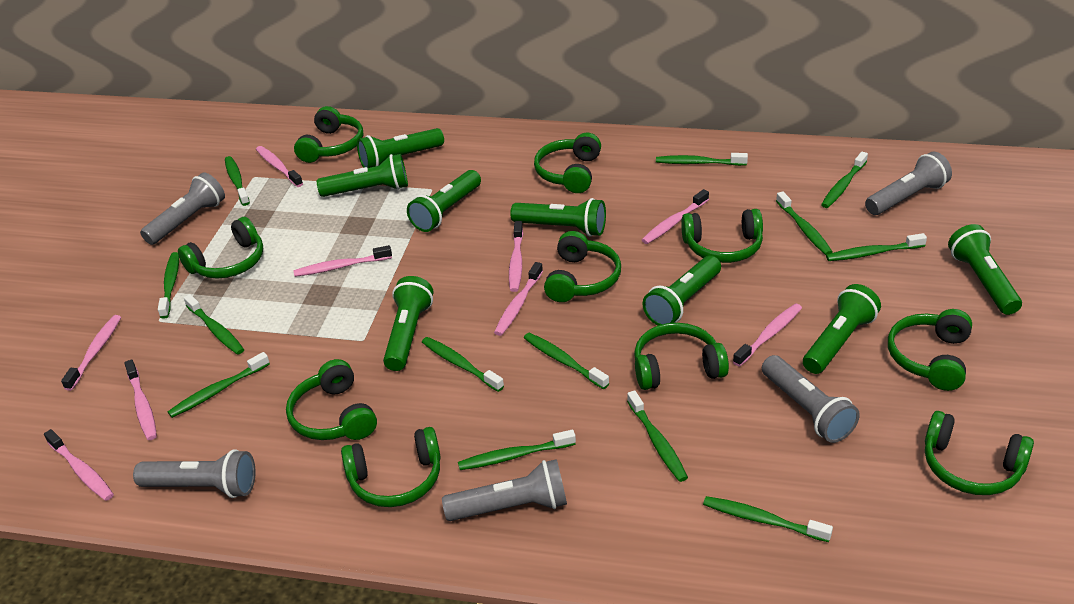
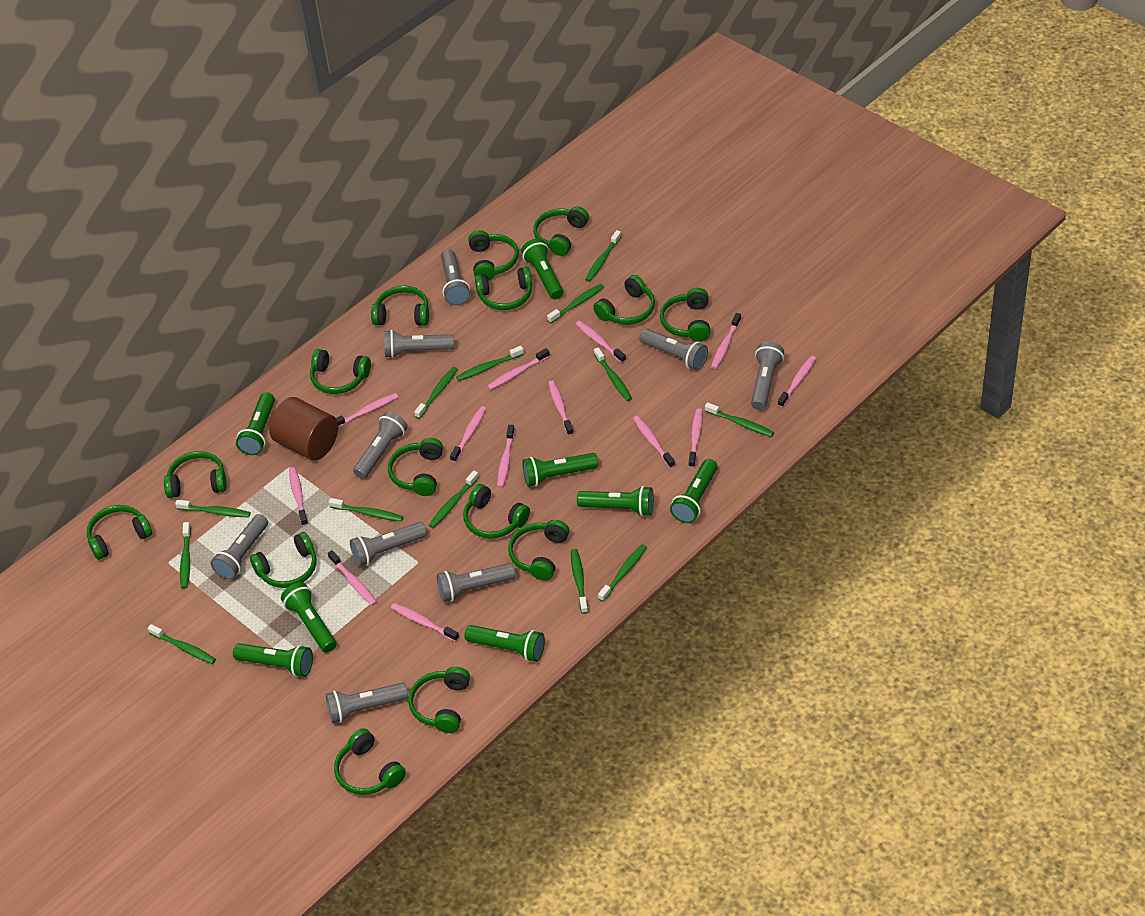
brown cylinder: 0 -> 1
green headphones: 10 -> 15
grey flashlight: 5 -> 9
pink toothbrush: 9 -> 13

